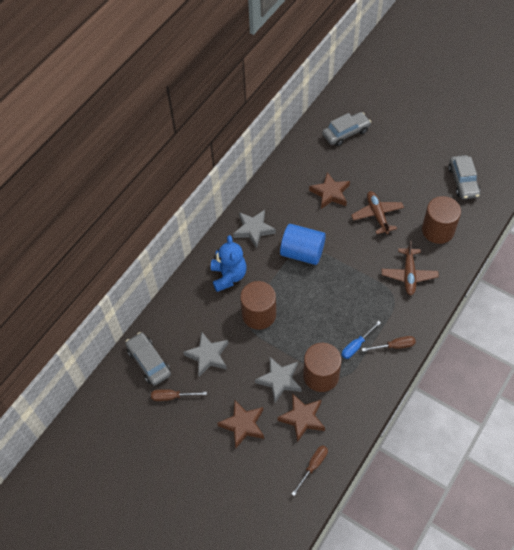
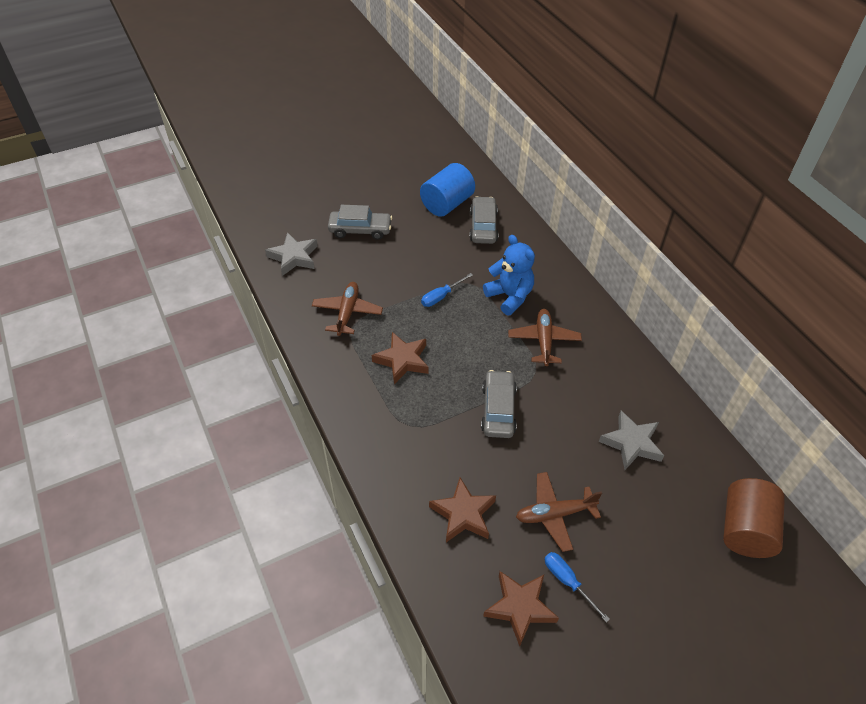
blue screwdriver: 1 -> 2
brown cylinder: 3 -> 1
brown plane: 2 -> 3
brown screwdriver: 3 -> 0
grey star: 3 -> 2

